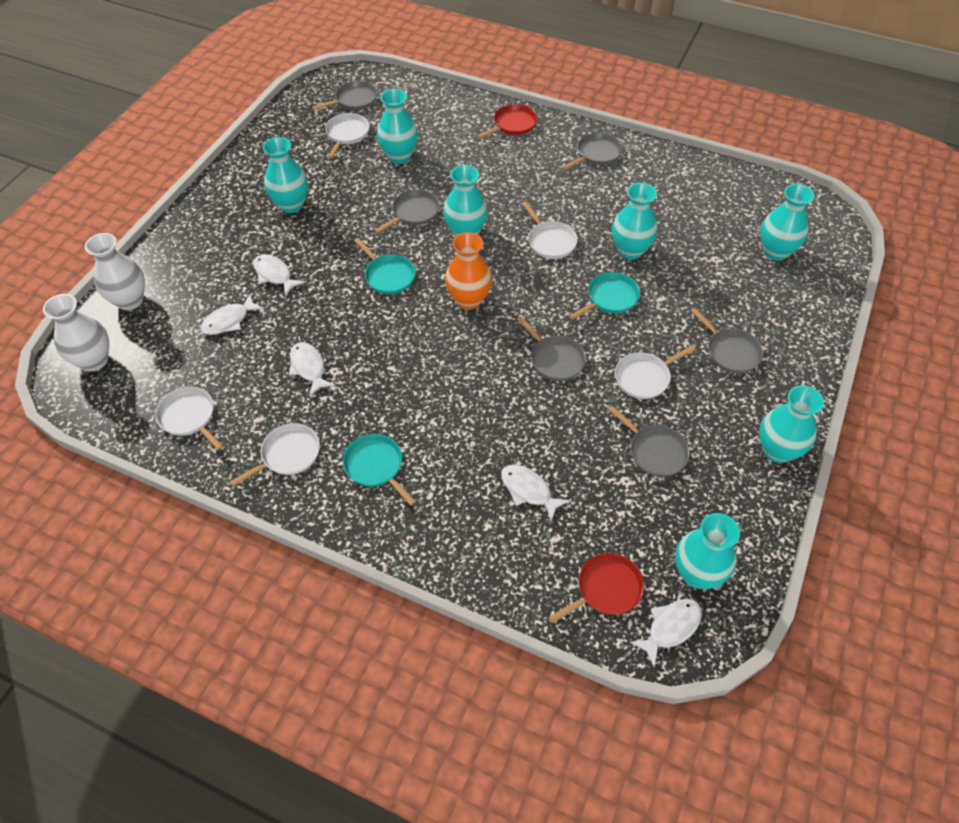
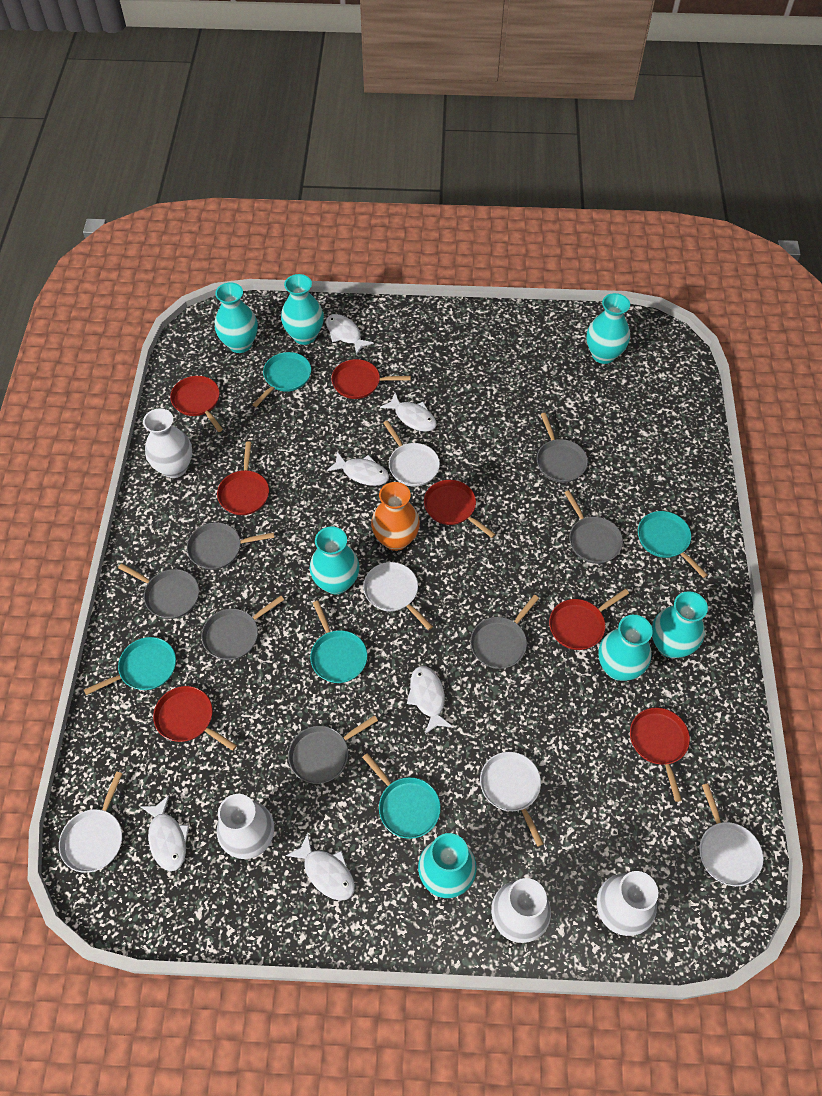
grey pan: 6 -> 7
red pan: 2 -> 7
turquoise pan: 3 -> 5
white fish: 5 -> 6
white vase: 2 -> 4

